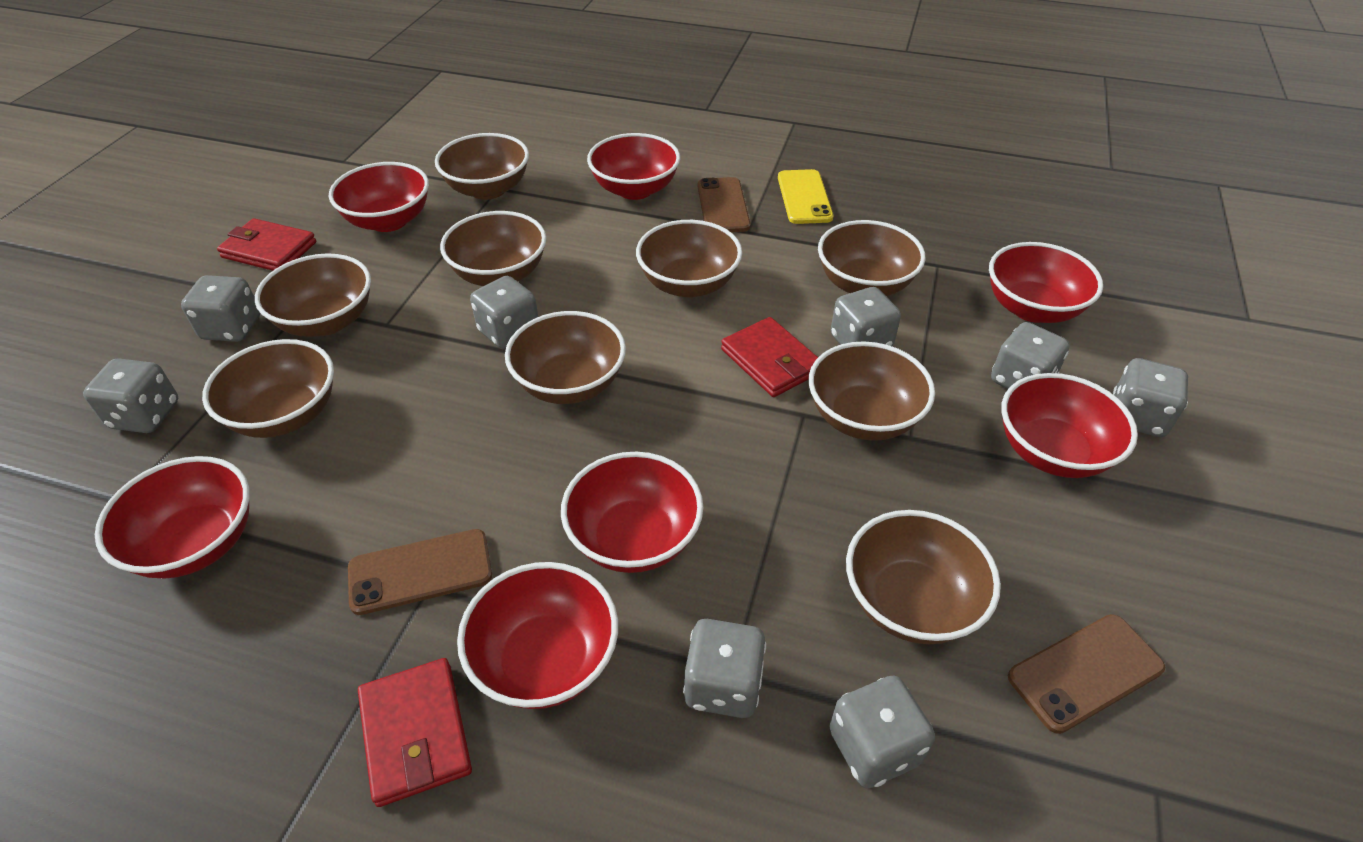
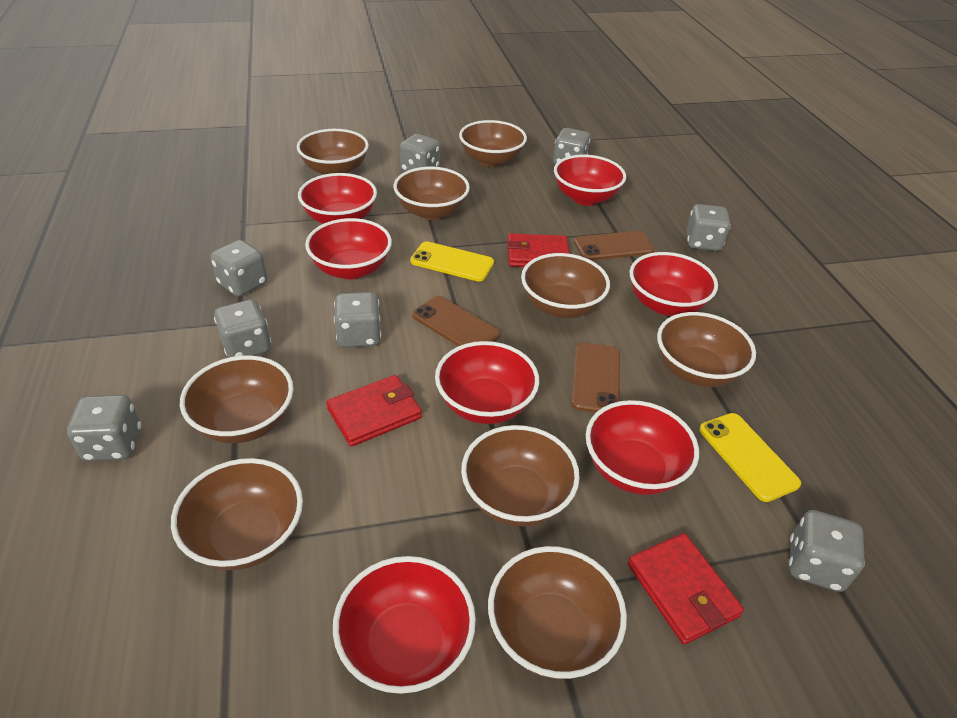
yellow phone: 1 -> 2

